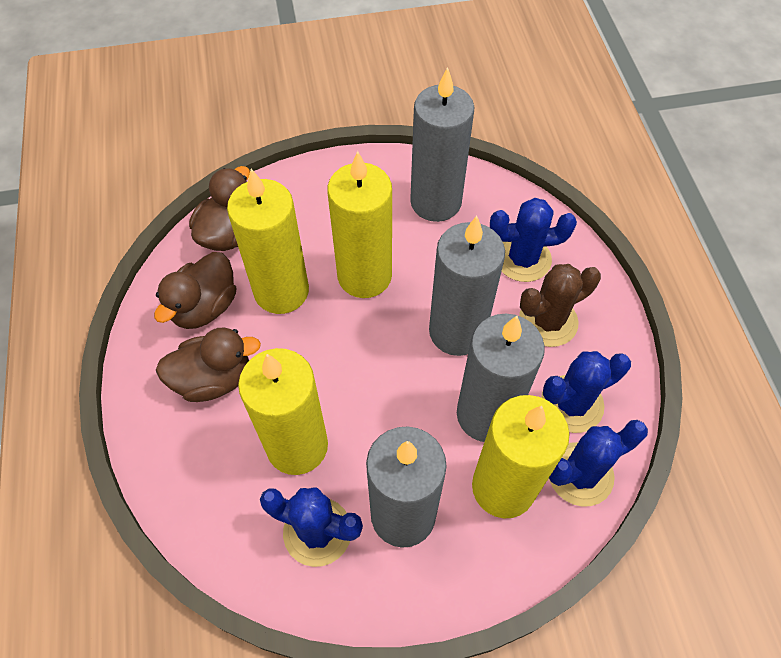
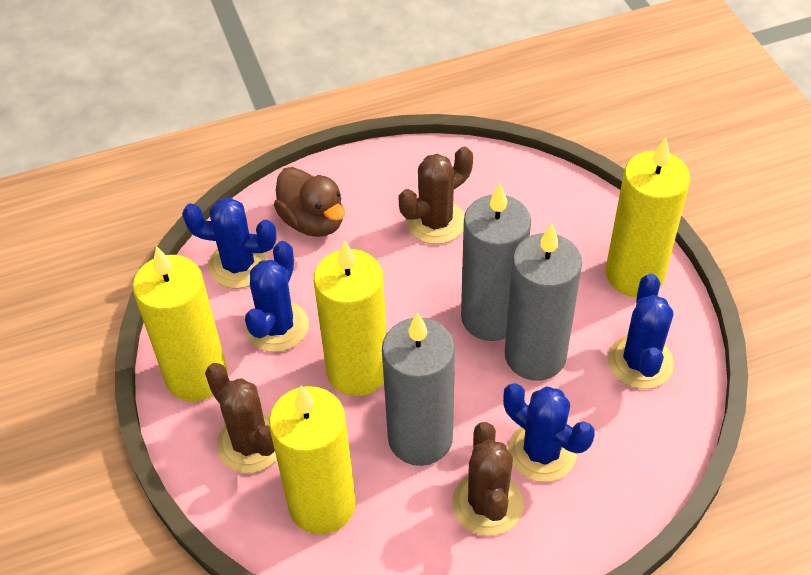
brown cactus: 1 -> 3
brown duck: 3 -> 1
grey candle: 4 -> 3

